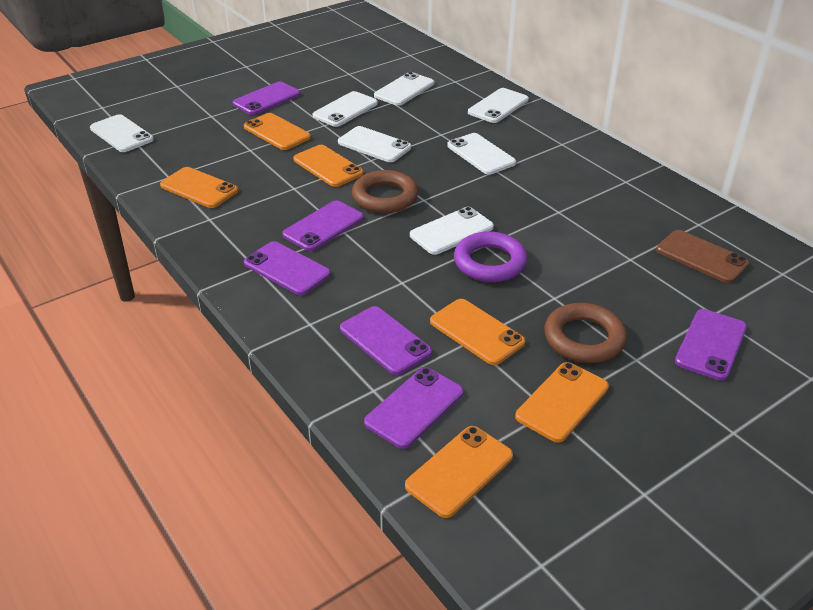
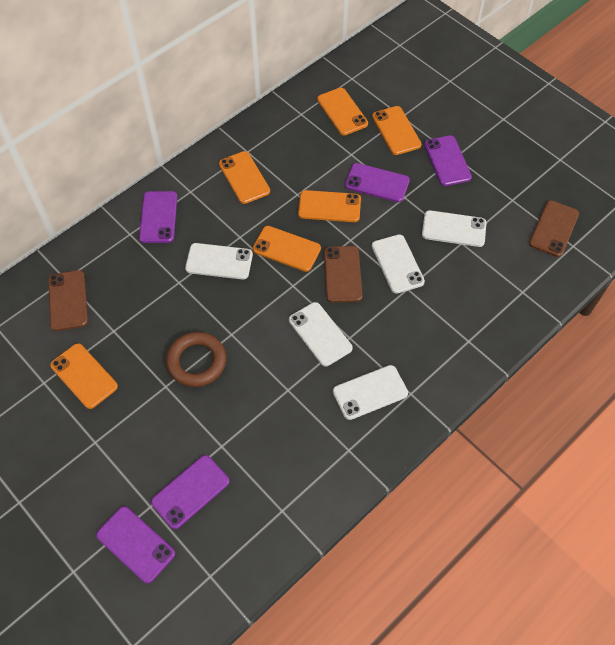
brown phone: 1 -> 3
brown ring: 2 -> 1
purple phone: 6 -> 5
purple ring: 1 -> 0
white phone: 7 -> 5

